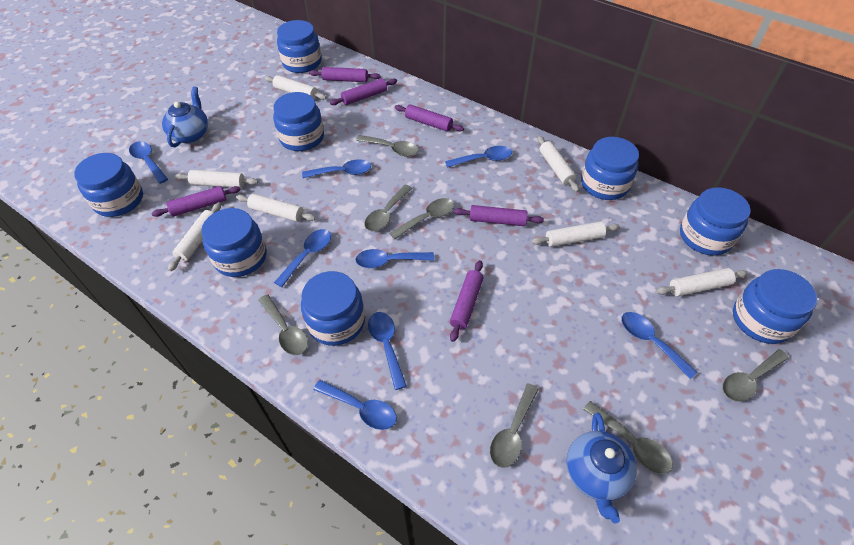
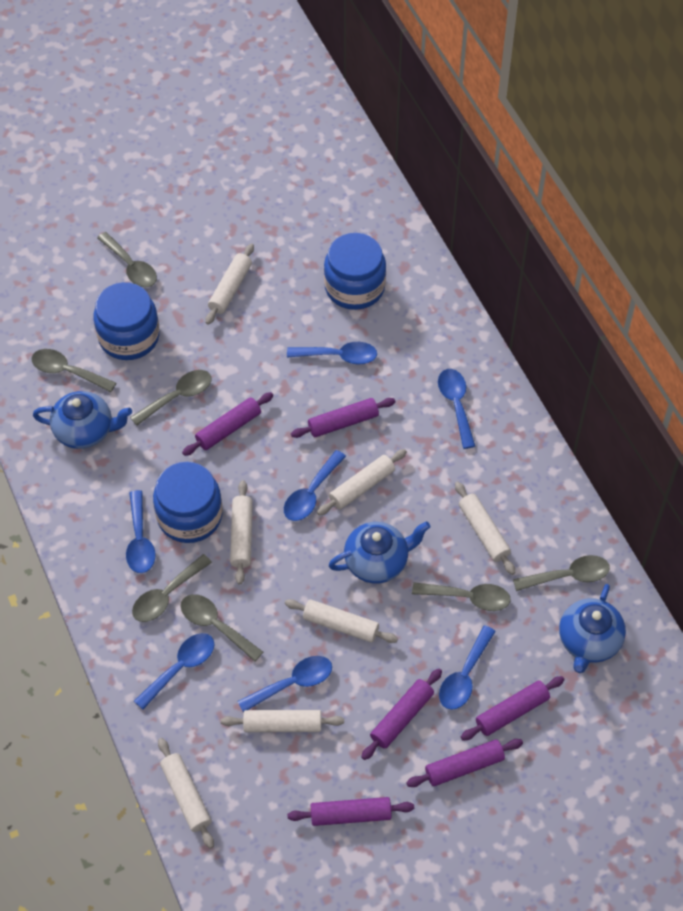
blue jar: 8 -> 3
blue spoon: 8 -> 7
blue teapot: 2 -> 3

